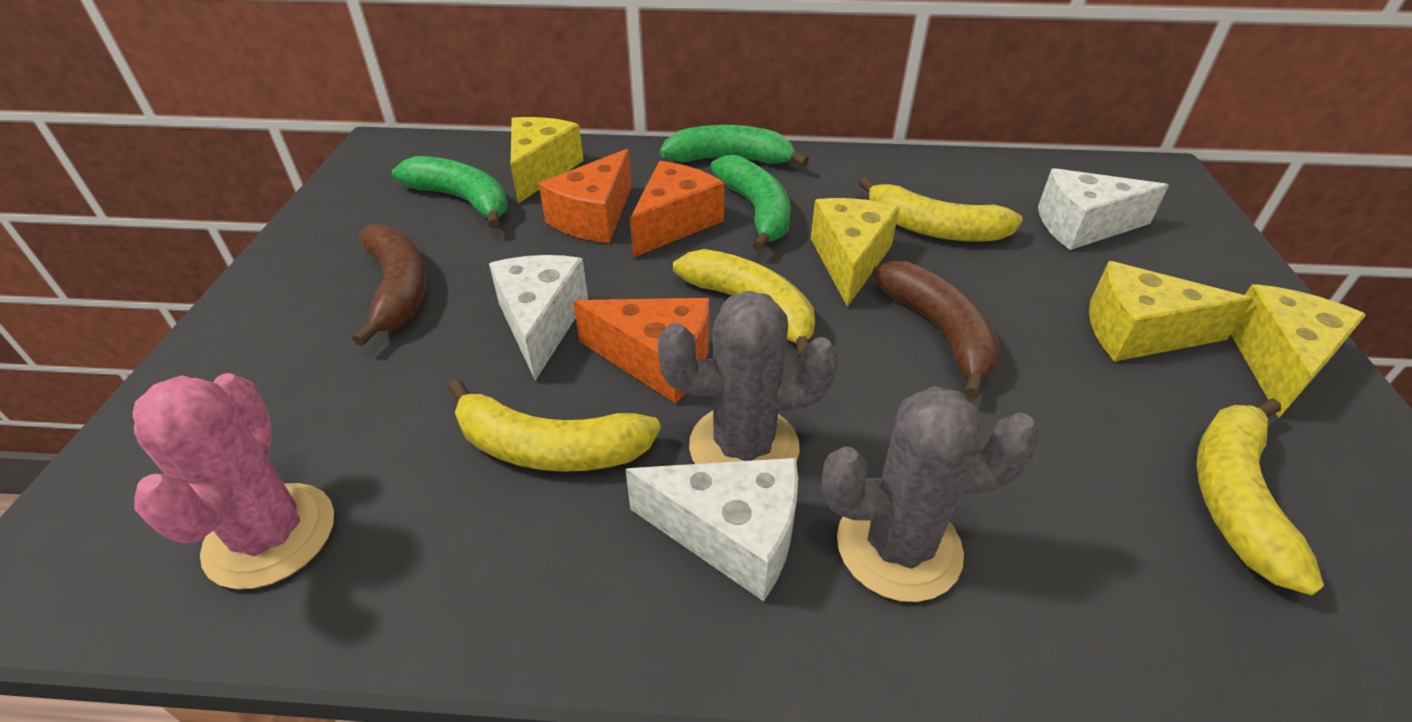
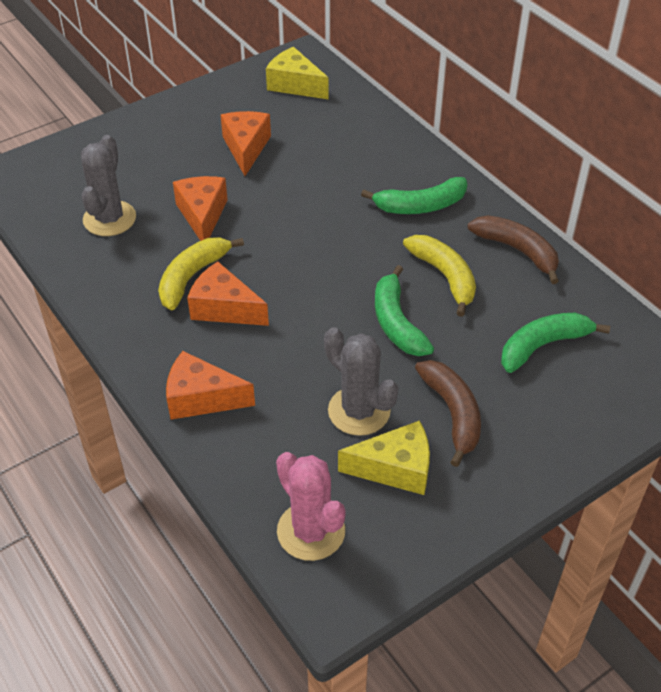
orange cheese: 3 -> 4
white cheese: 3 -> 0
yellow banana: 4 -> 2
yellow cheese: 4 -> 2

